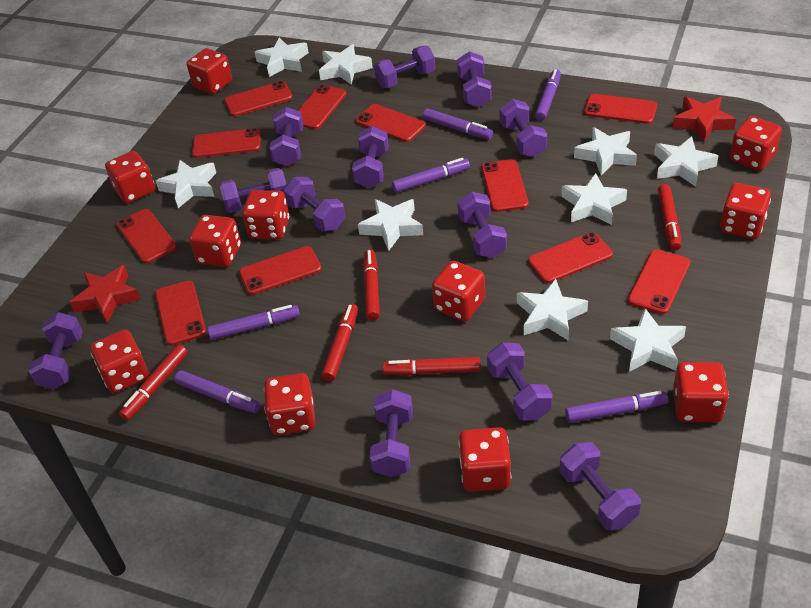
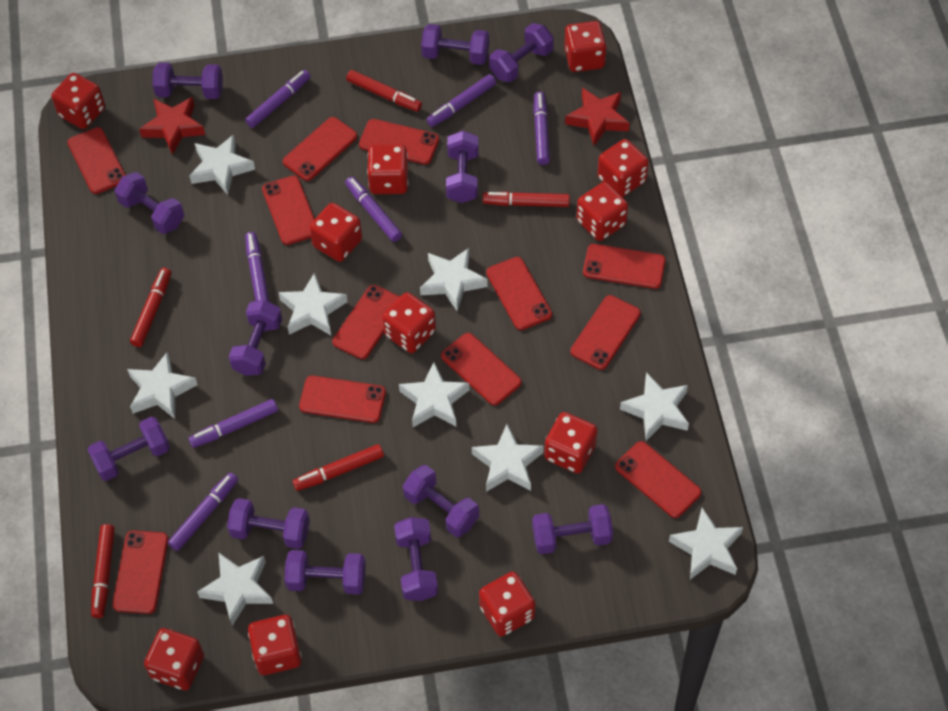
purple marker: 6 -> 7
red phone: 11 -> 12

